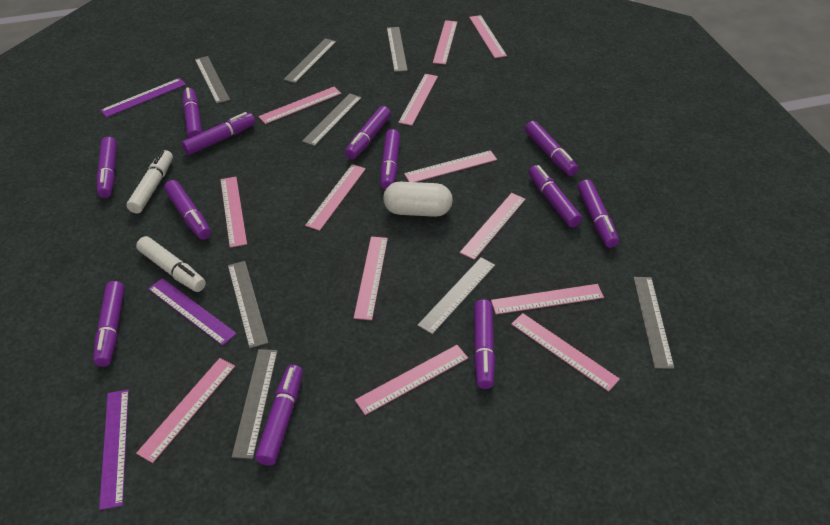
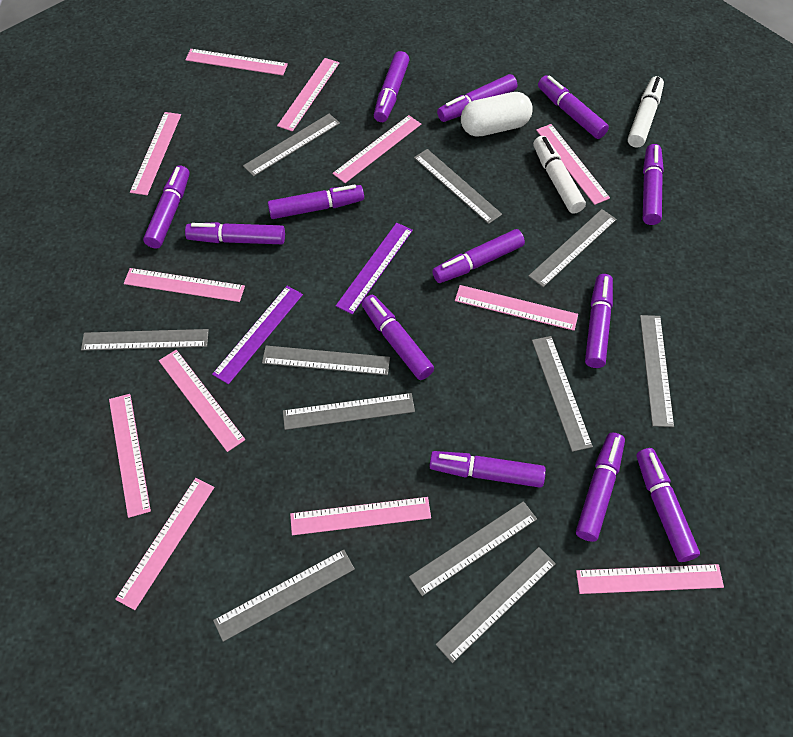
grey ruler: 8 -> 11
pink ruler: 13 -> 12
purple marker: 12 -> 13
purple ruler: 3 -> 2

